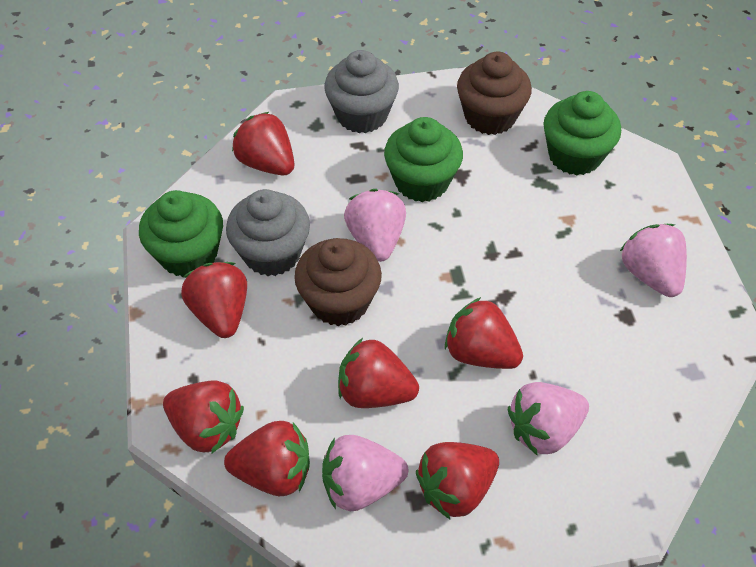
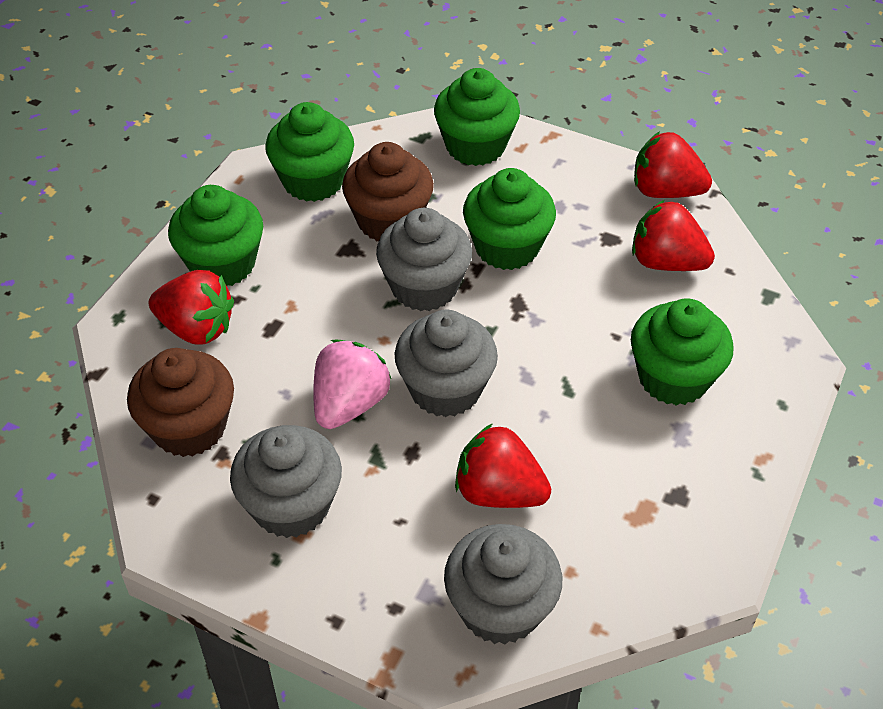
green cupcake: 3 -> 5
grey cupcake: 2 -> 4
pink strawberry: 4 -> 1
red strawberry: 7 -> 4

